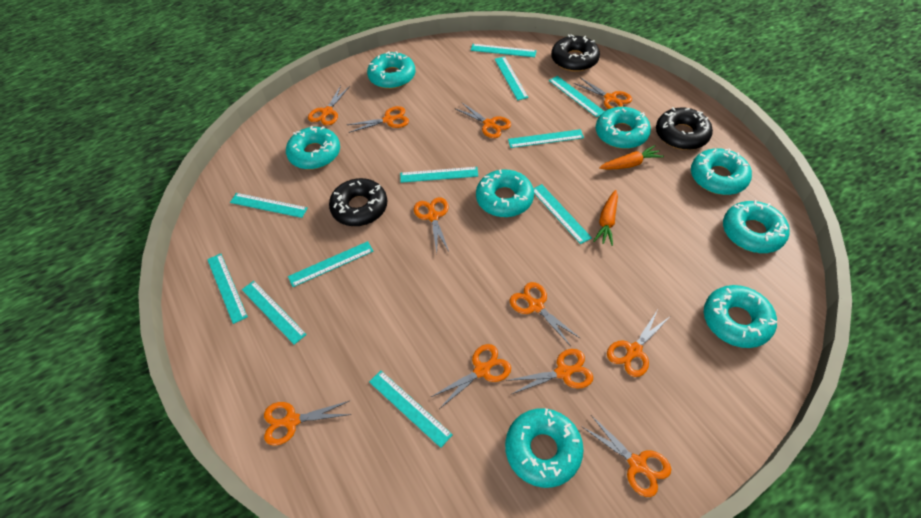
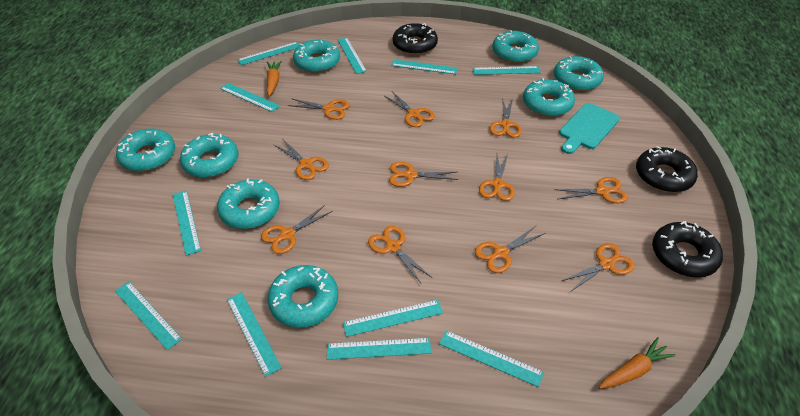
turquoise cutting board: 0 -> 1

